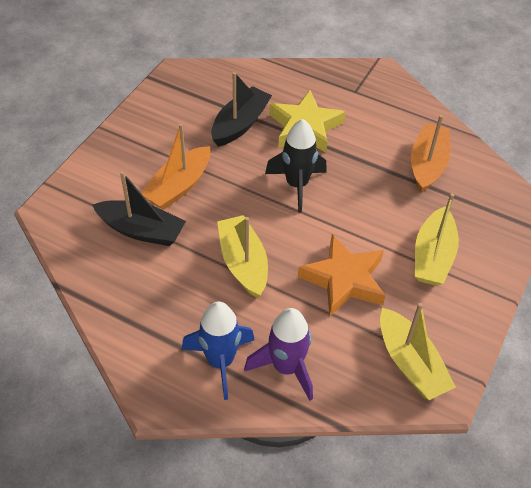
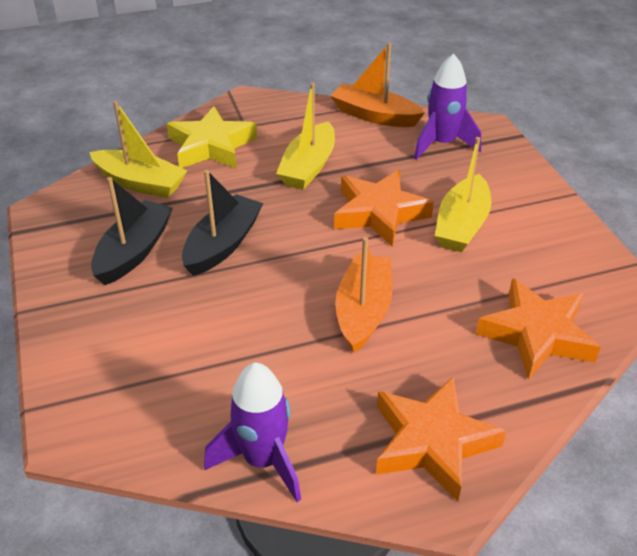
black rocket: 1 -> 0
blue rocket: 1 -> 0
orange star: 1 -> 3
purple rocket: 1 -> 2

